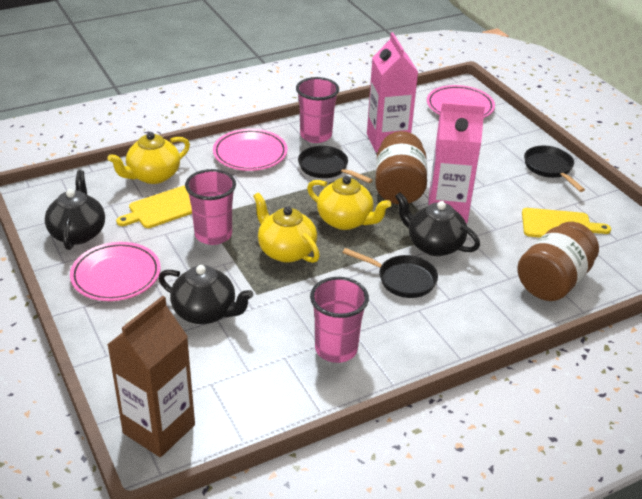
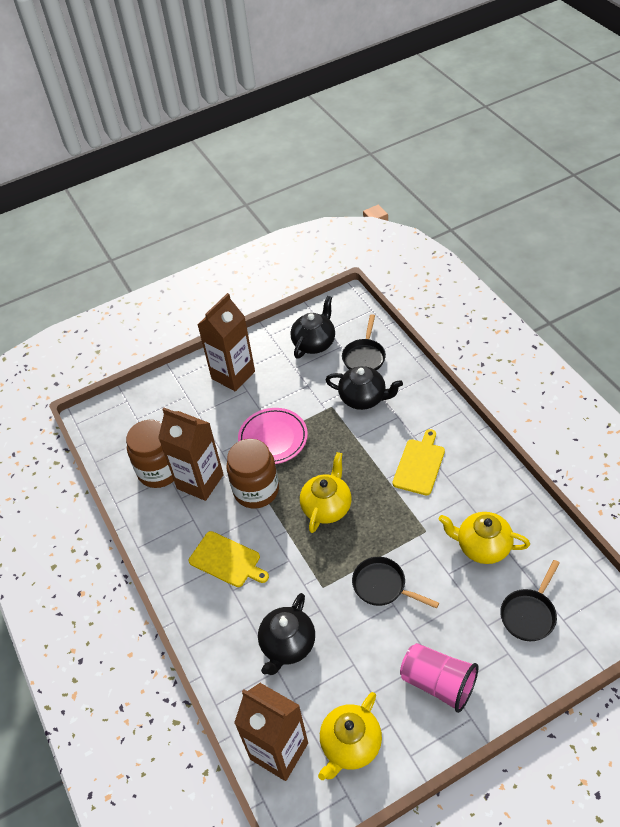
brown carton: 1 -> 3
pink carton: 2 -> 0
pink cup: 3 -> 1
pink plate: 3 -> 1

